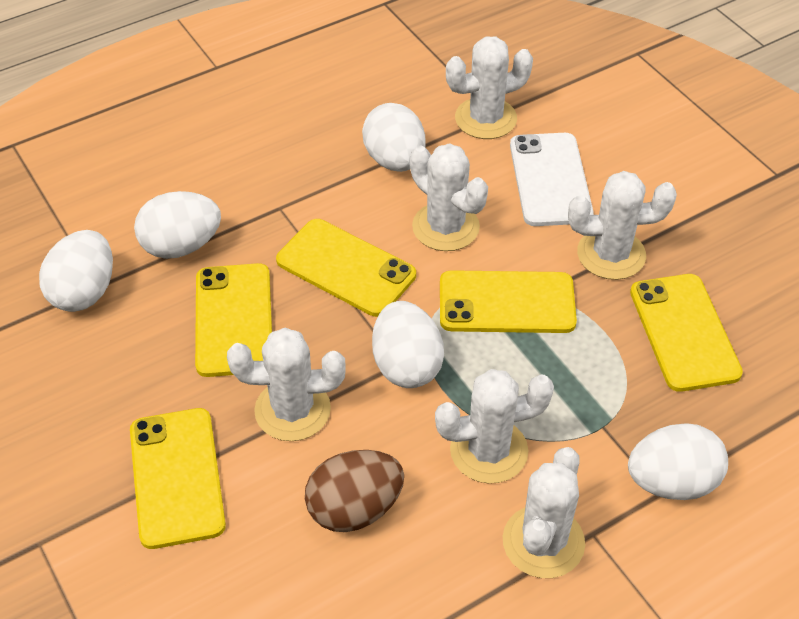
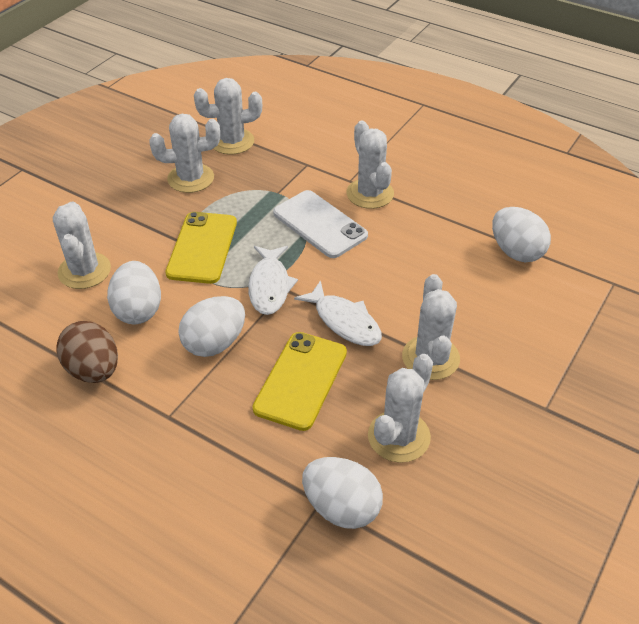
white egg: 5 -> 4
white fish: 0 -> 2
yellow phone: 5 -> 2

